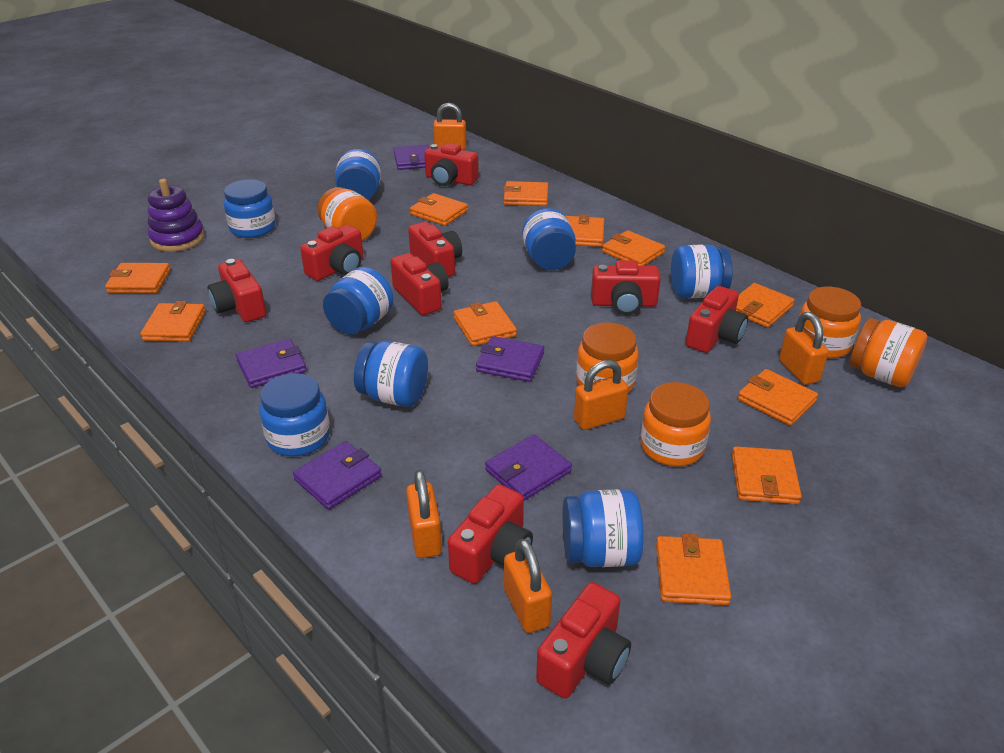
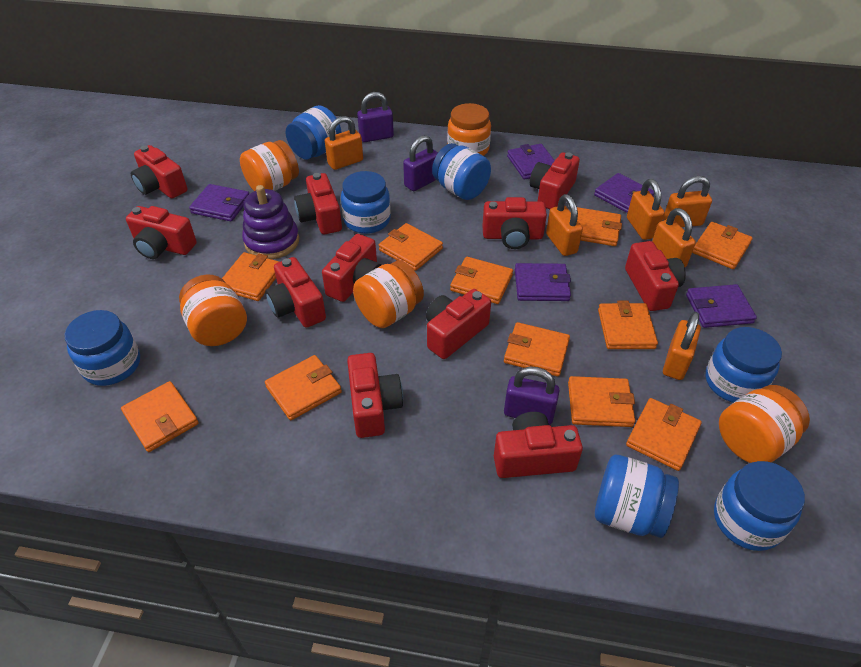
blue jar: 8 -> 7
orange padlock: 5 -> 6
purple padlock: 0 -> 3
red camera: 9 -> 11

